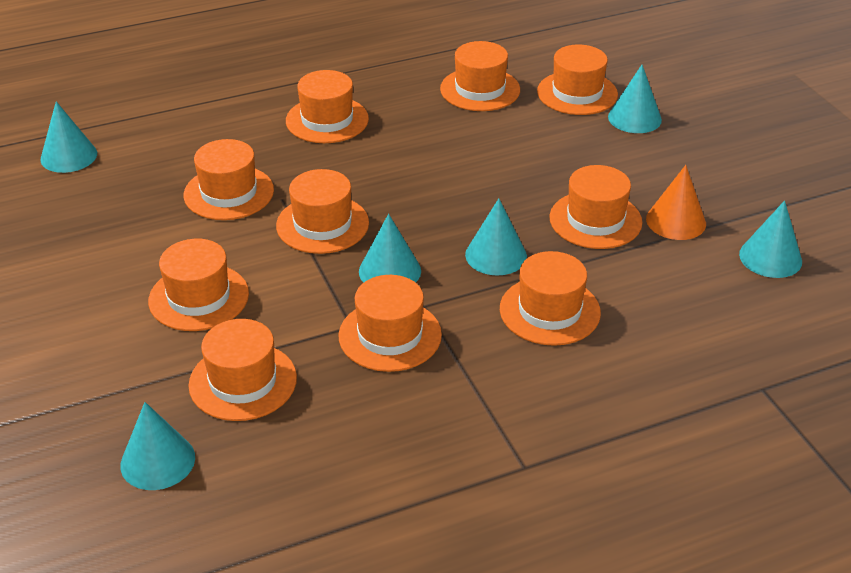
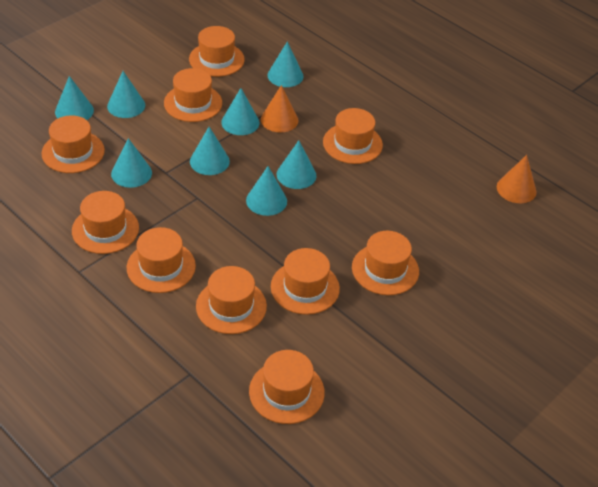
orange cone: 1 -> 2
turquoise cone: 6 -> 8

